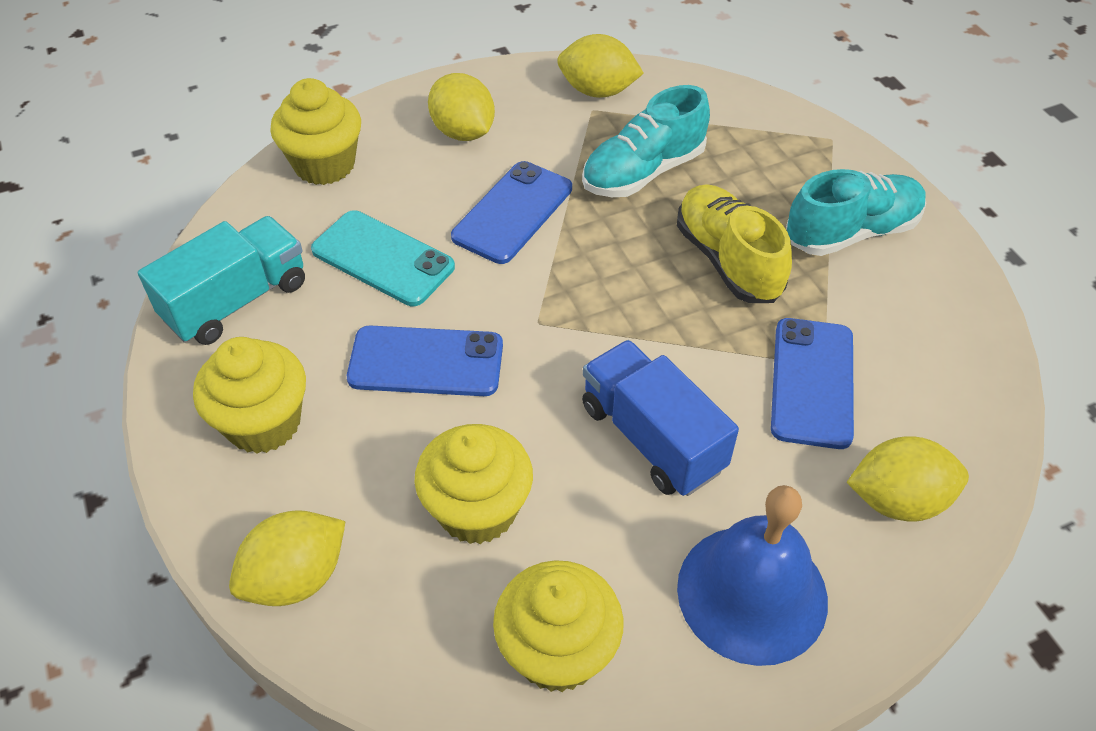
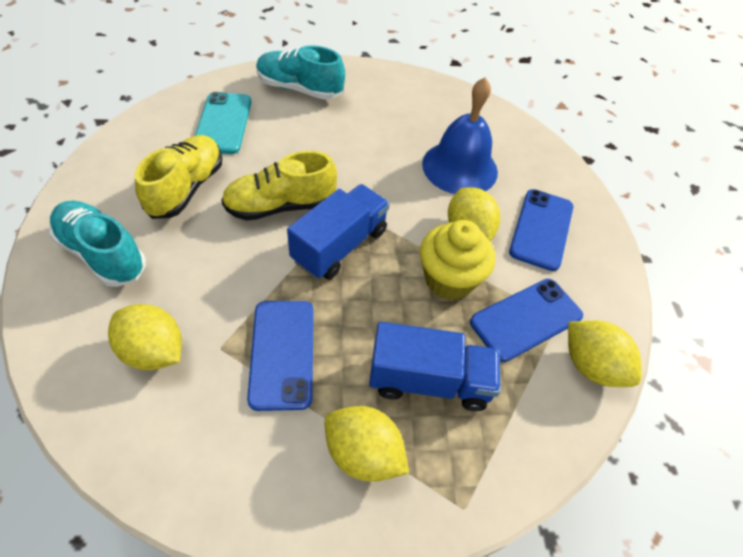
blue truck: 1 -> 2
turquoise truck: 1 -> 0
yellow cupcake: 4 -> 1
yellow shoe: 1 -> 2

